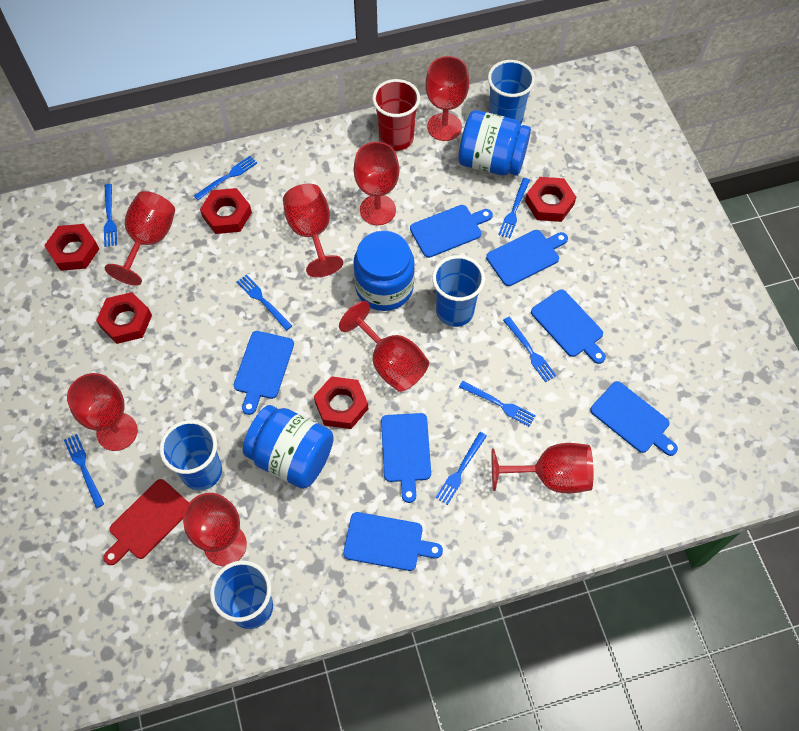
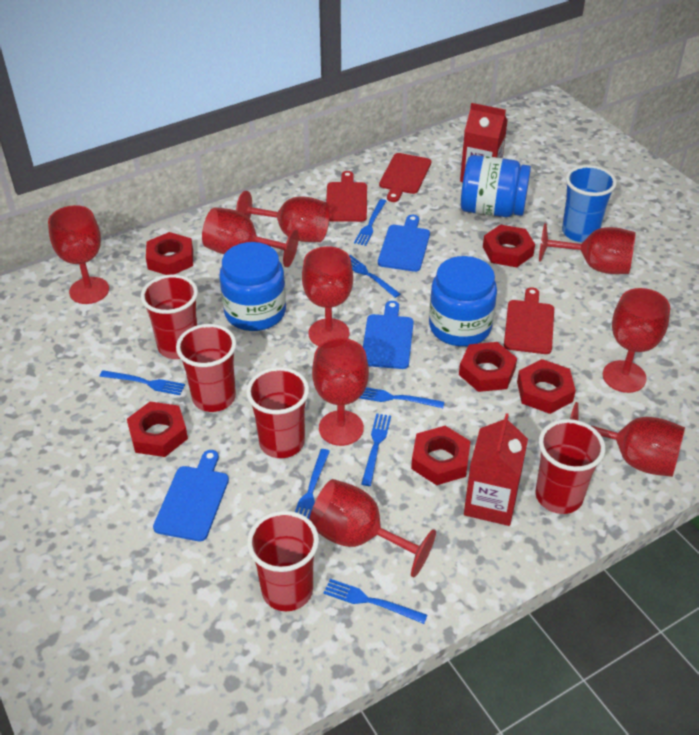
blue cup: 4 -> 1
blue cutting board: 7 -> 3
blue fork: 8 -> 7
red carton: 0 -> 2
red cup: 1 -> 5
red cutting board: 1 -> 3
red goblet: 8 -> 9
red nut: 5 -> 6

